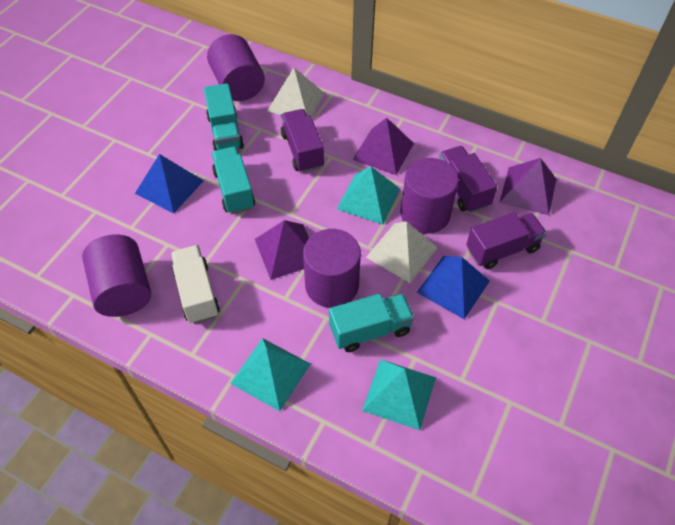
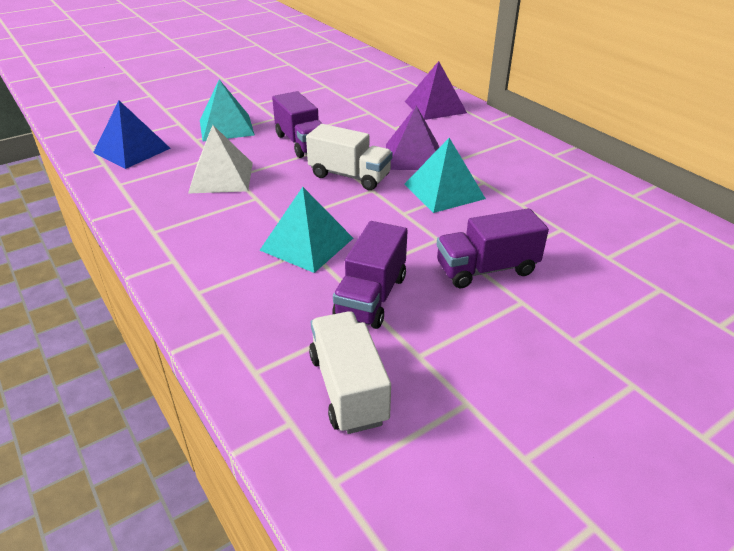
blue pyramid: 2 -> 1
purple cylinder: 4 -> 0
purple pyramid: 3 -> 2
turquoise truck: 3 -> 0
white pyramid: 2 -> 1
white truck: 1 -> 2

